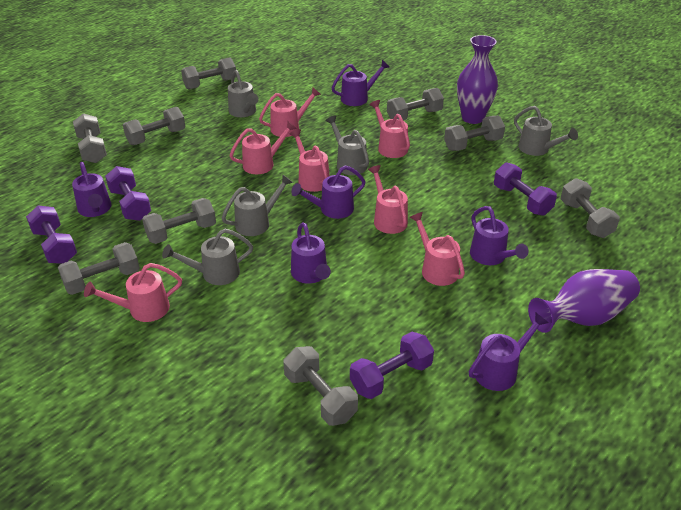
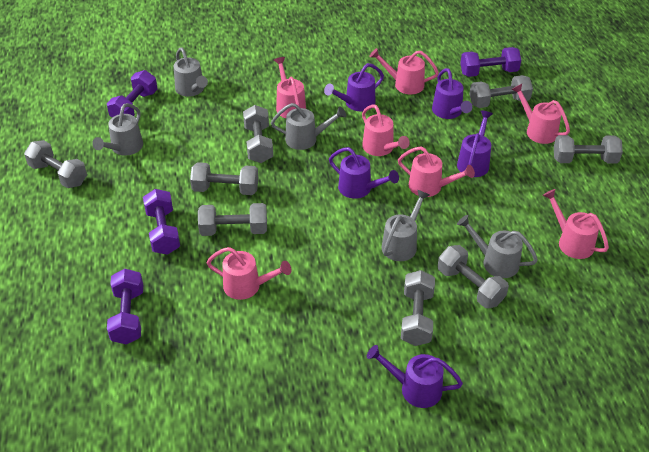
grey dumbbell: 9 -> 8
purple vase: 2 -> 0
purple watering can: 6 -> 5

